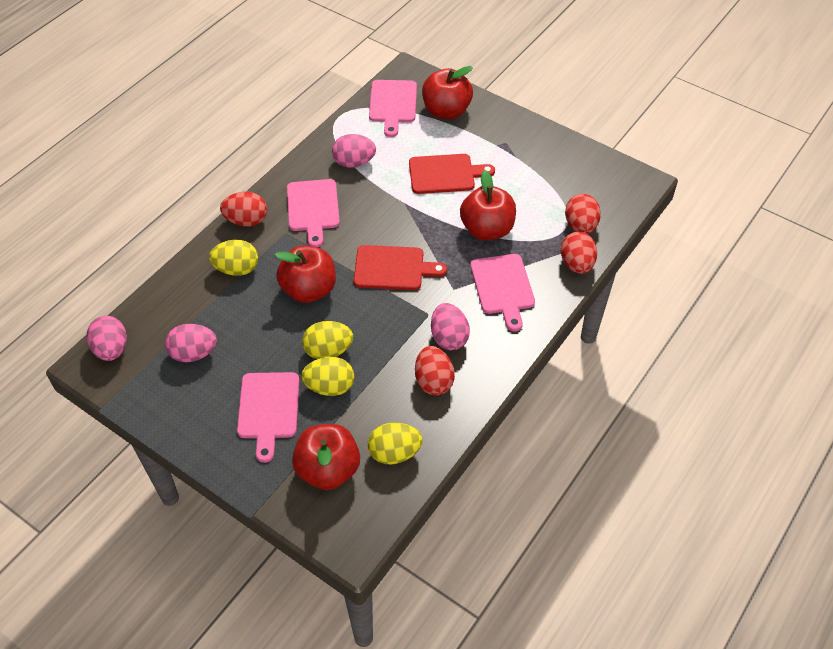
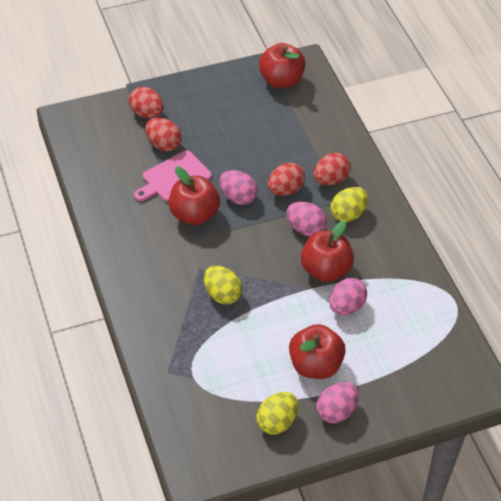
pink cutting board: 4 -> 1
red cutting board: 2 -> 0
yellow egg: 4 -> 3

